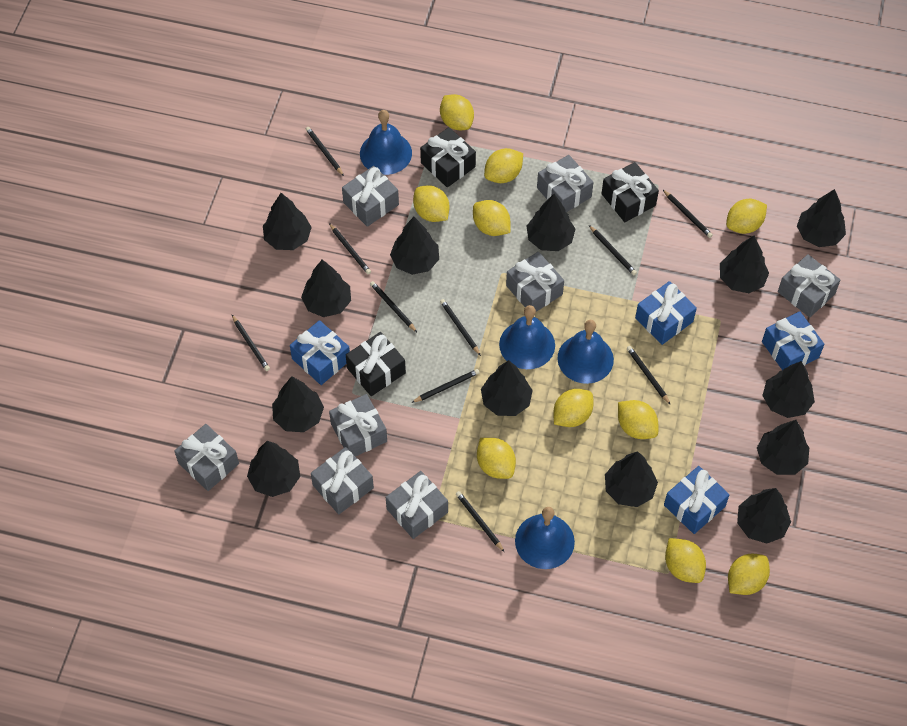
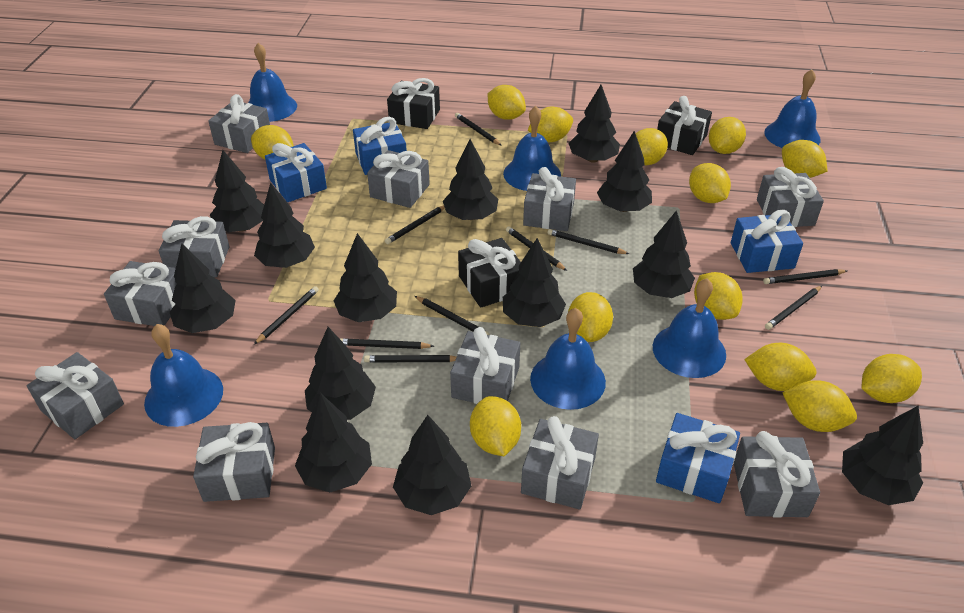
blue bell: 4 -> 6
grey gift: 8 -> 11
yellow lemon: 10 -> 13

